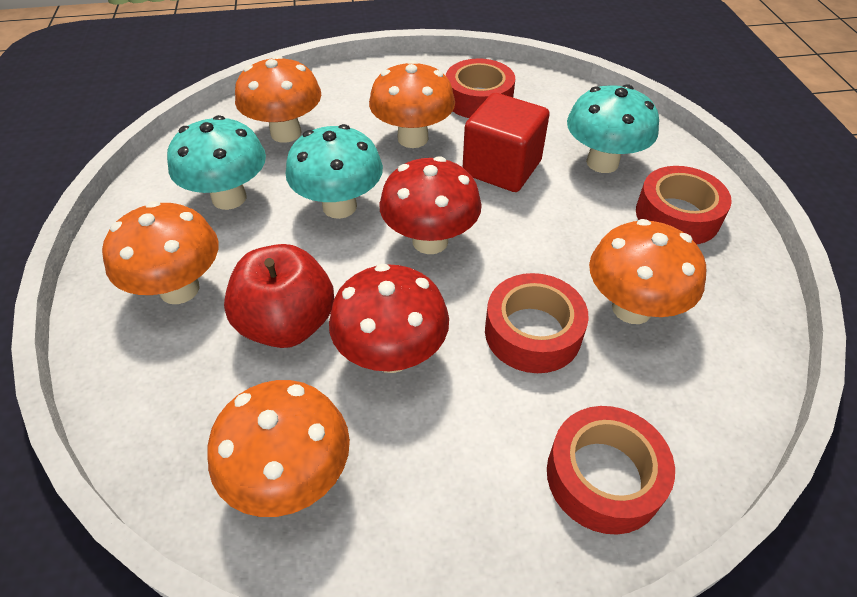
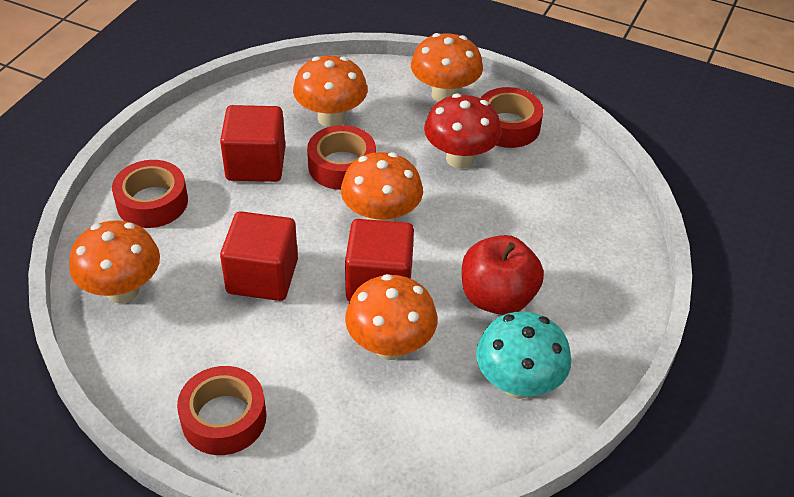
red cube: 1 -> 3
red mushroom: 2 -> 1
turquoise mushroom: 3 -> 1

